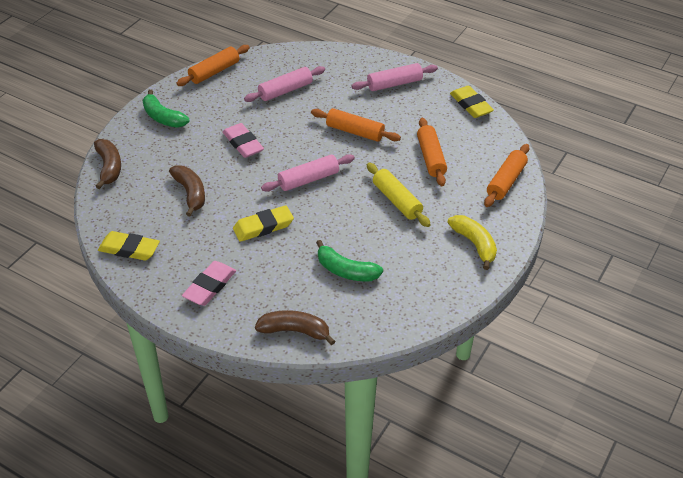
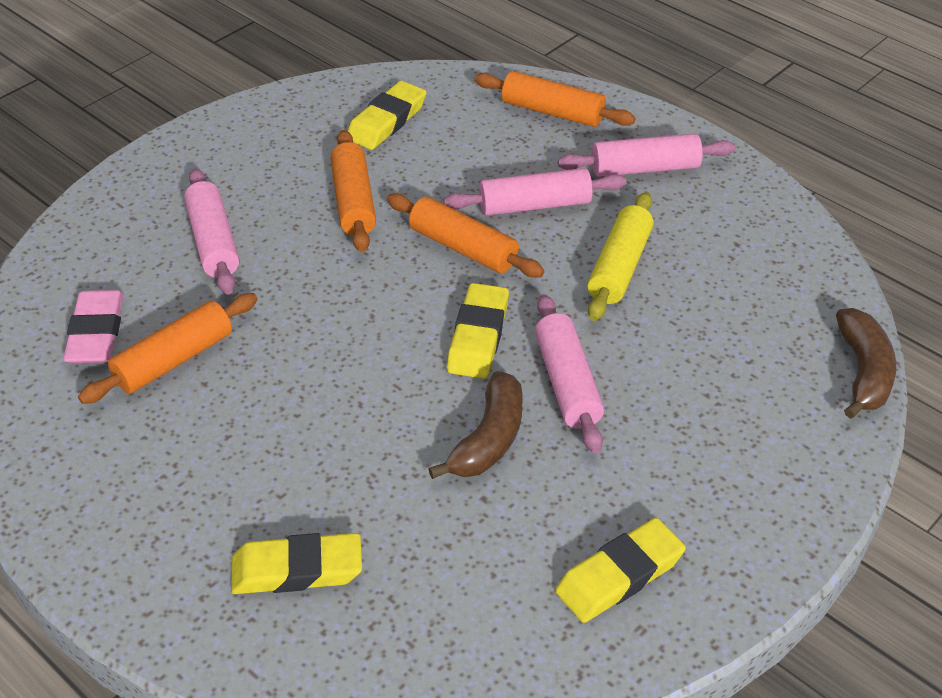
brown banana: 3 -> 2
green banana: 2 -> 0
pink eraser: 2 -> 1
pink rolling pin: 3 -> 4
yellow banana: 1 -> 0
yellow eraser: 3 -> 4

